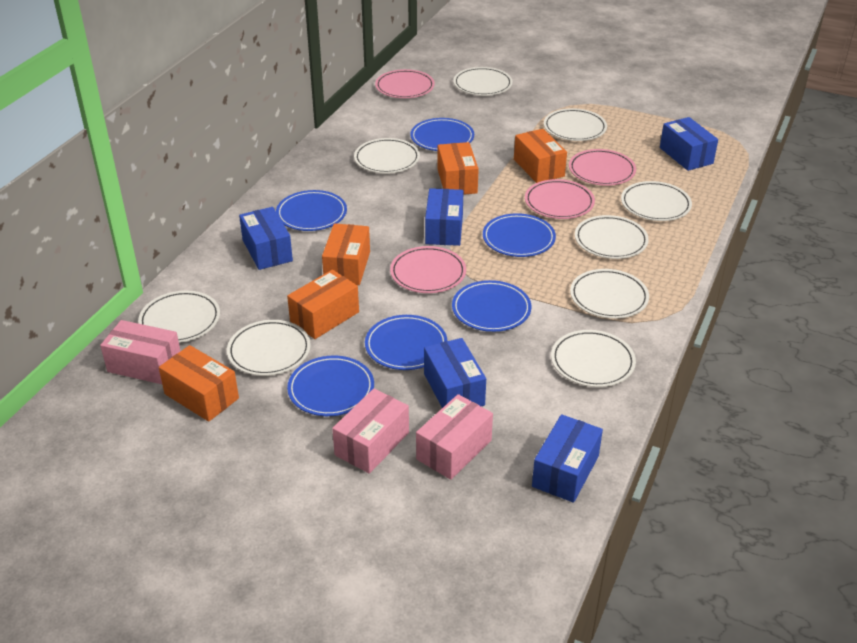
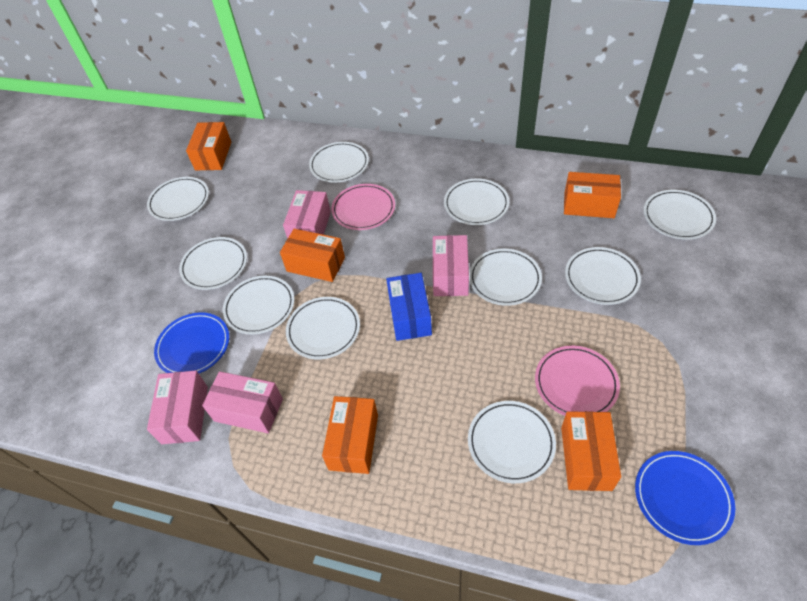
blue box: 5 -> 1
blue plate: 6 -> 2
pink box: 3 -> 4
pink plate: 4 -> 2
white plate: 9 -> 10

